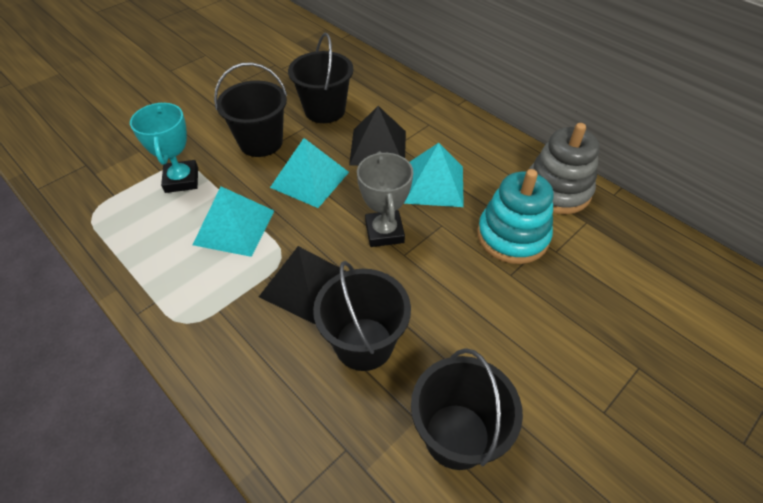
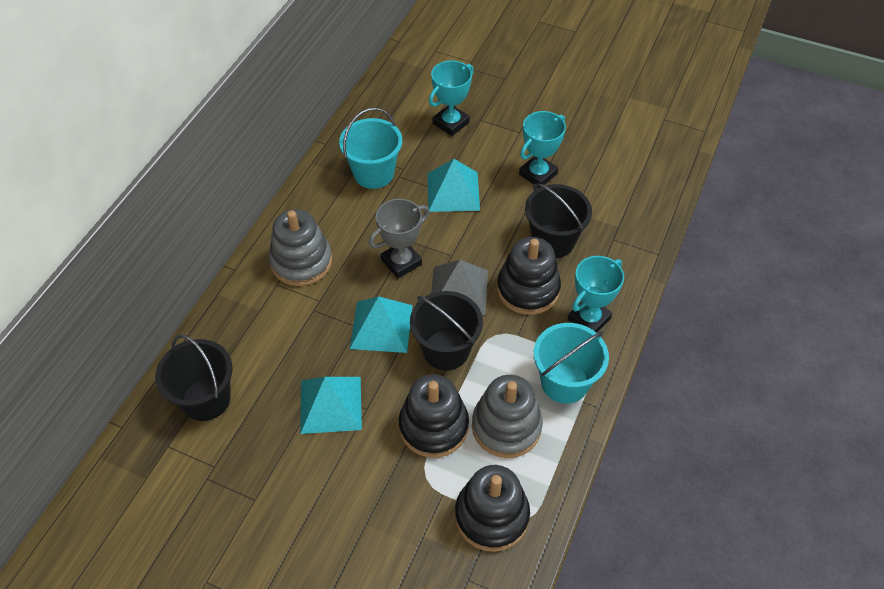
black bucket: 4 -> 3
black pyramid: 2 -> 0
black stacking toy: 0 -> 3
grey pyramid: 0 -> 1
grey stacking toy: 1 -> 2
turquoise bucket: 0 -> 2
turquoise stacking toy: 1 -> 0
turquoise trophy: 1 -> 3

